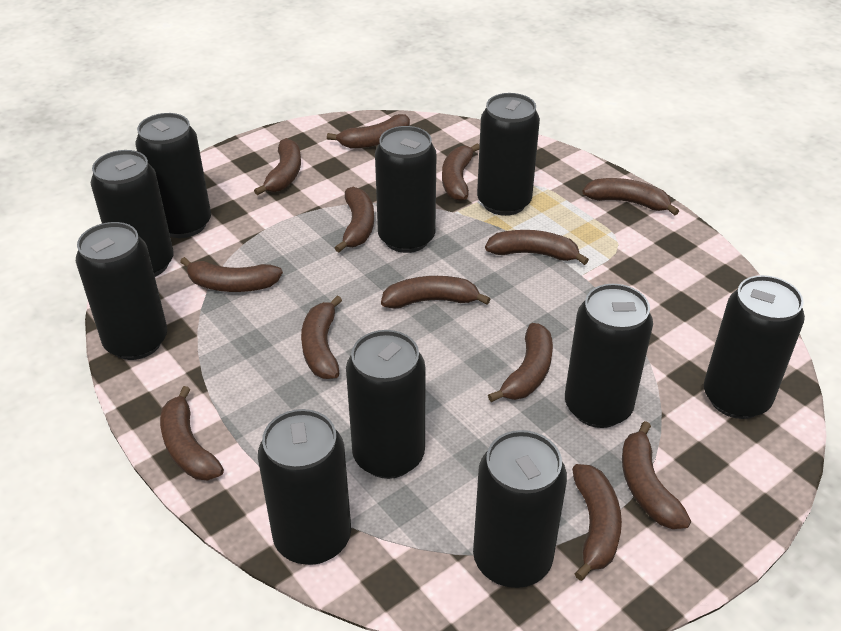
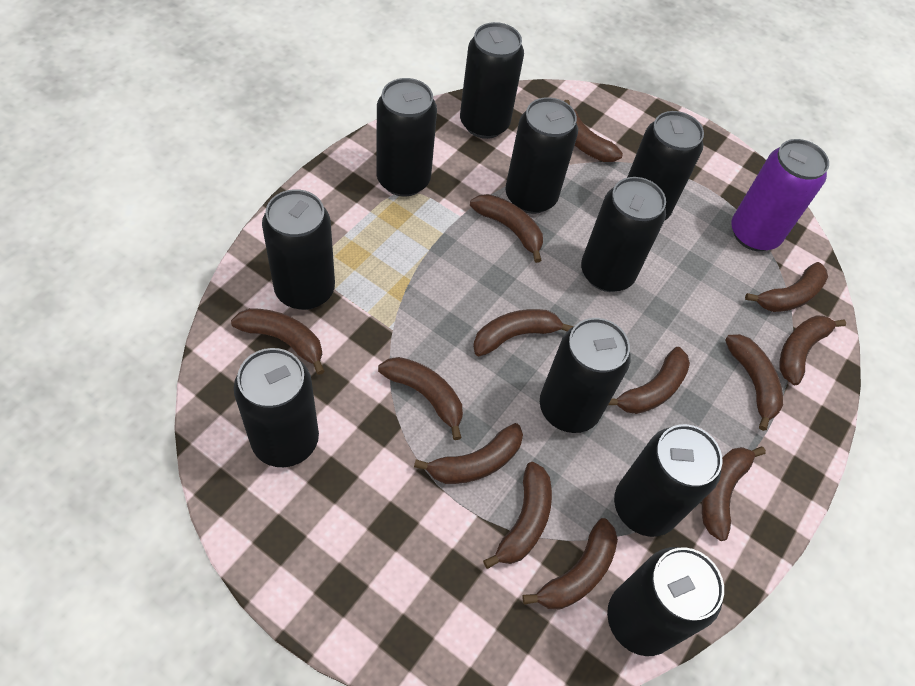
purple can: 0 -> 1

